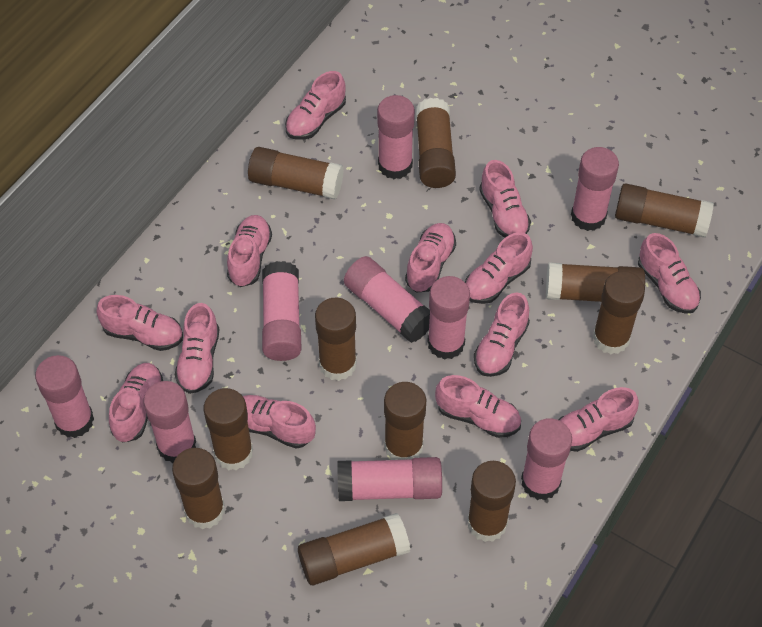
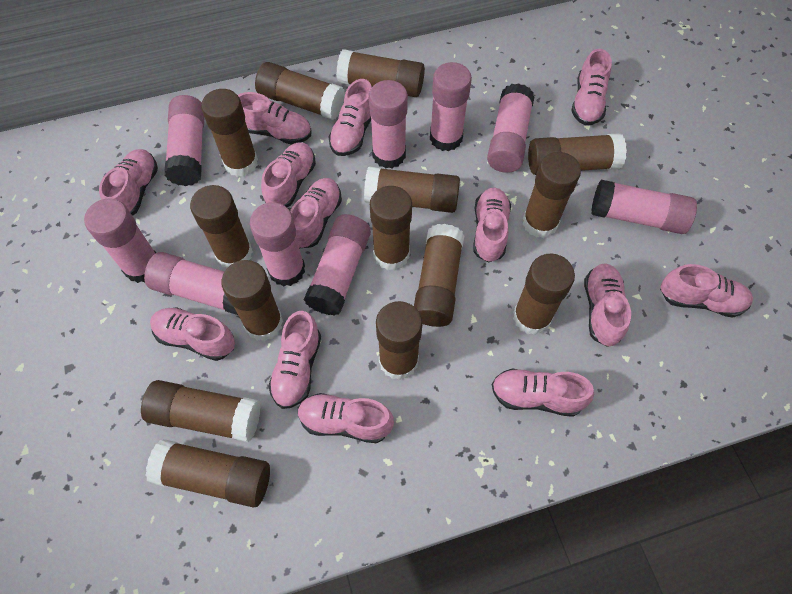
brown glue stick: 11 -> 14

